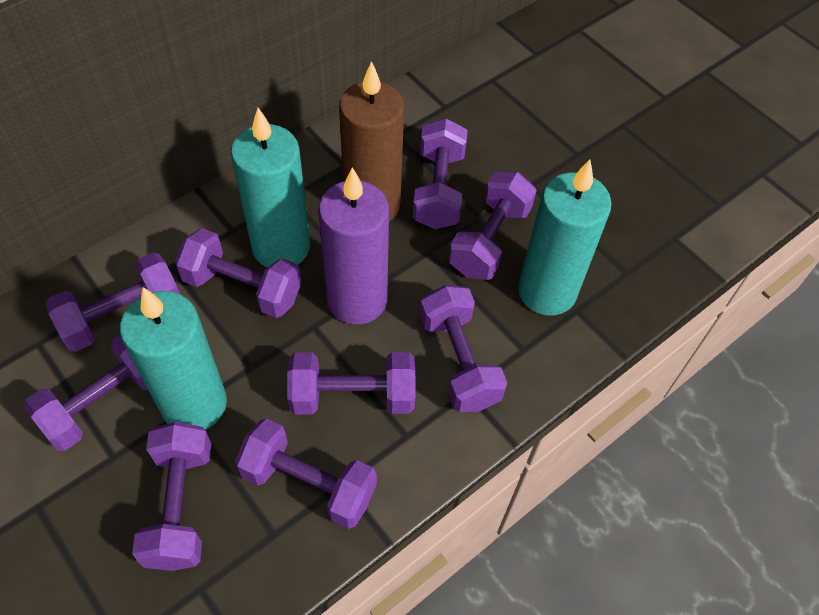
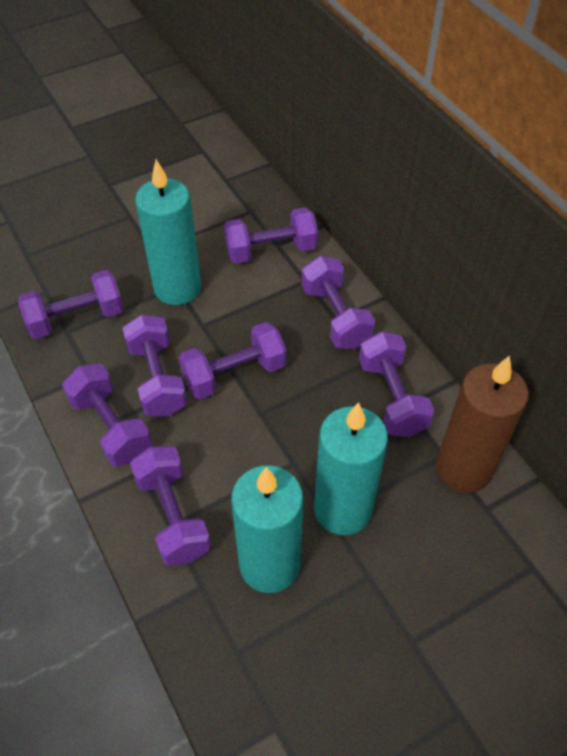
purple candle: 1 -> 0
purple dumbbell: 9 -> 8

